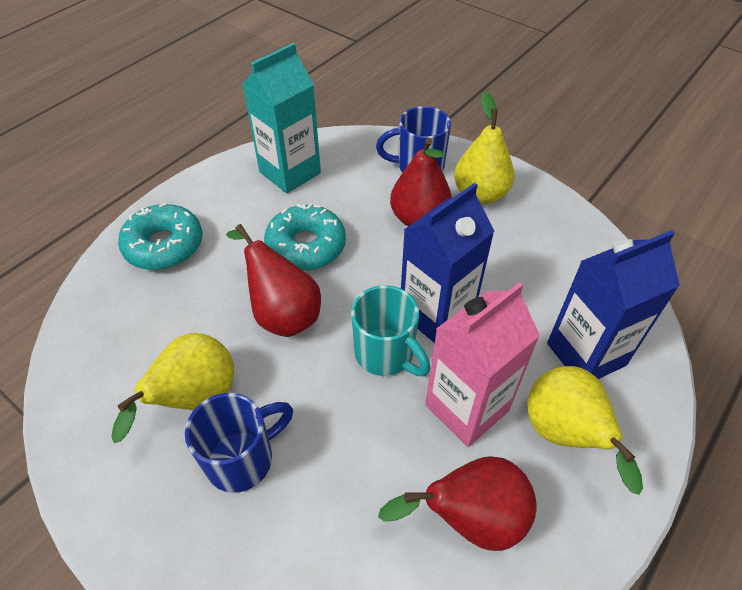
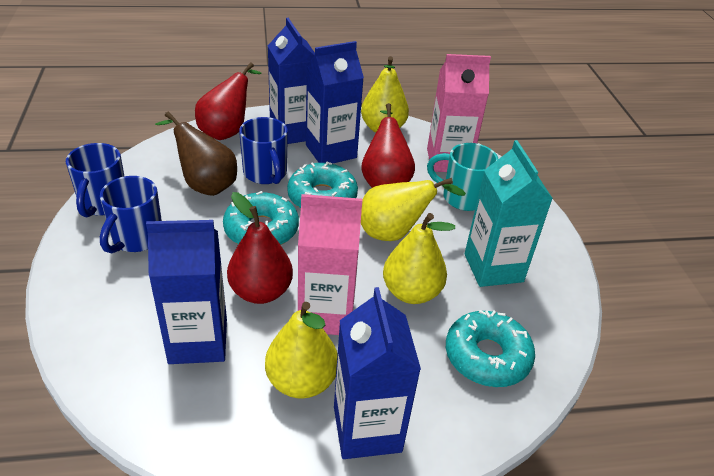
blue carton: 2 -> 4
blue mug: 2 -> 3
brown pear: 0 -> 1
pink carton: 1 -> 2
turquoise donut: 2 -> 3
yellow pear: 3 -> 4

